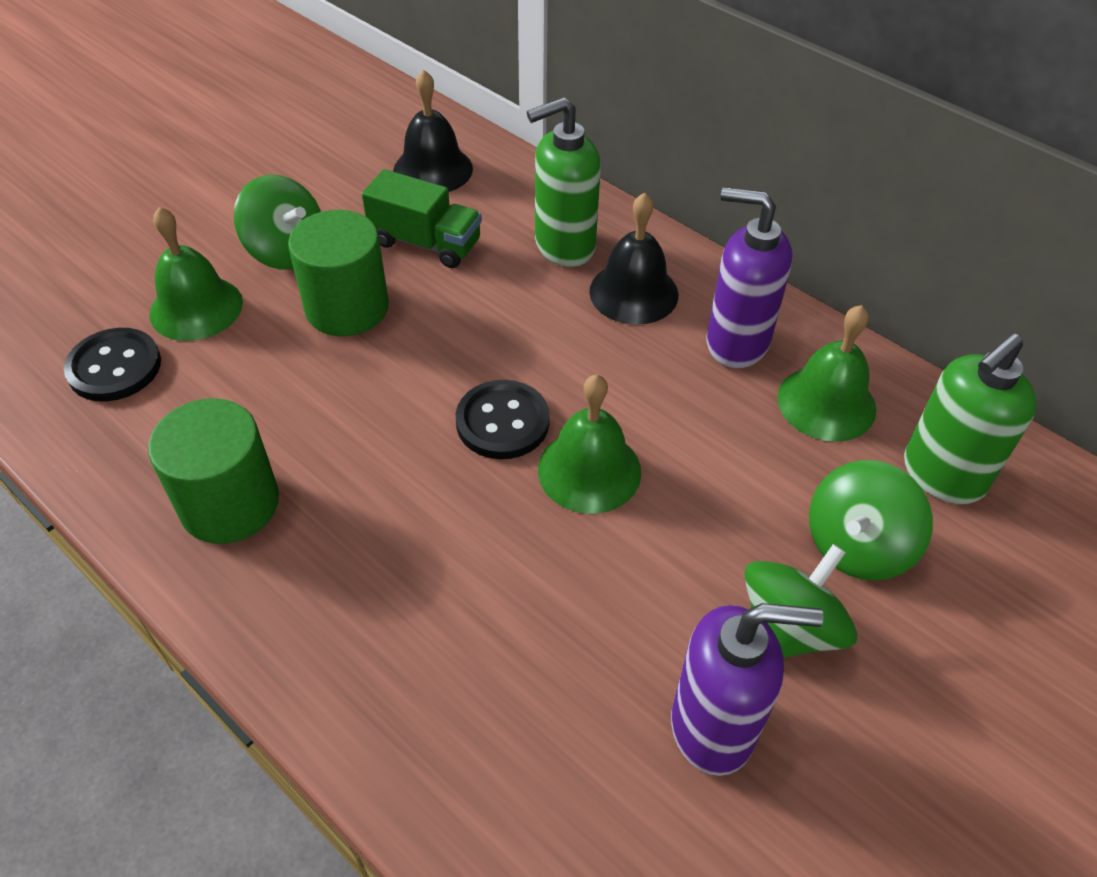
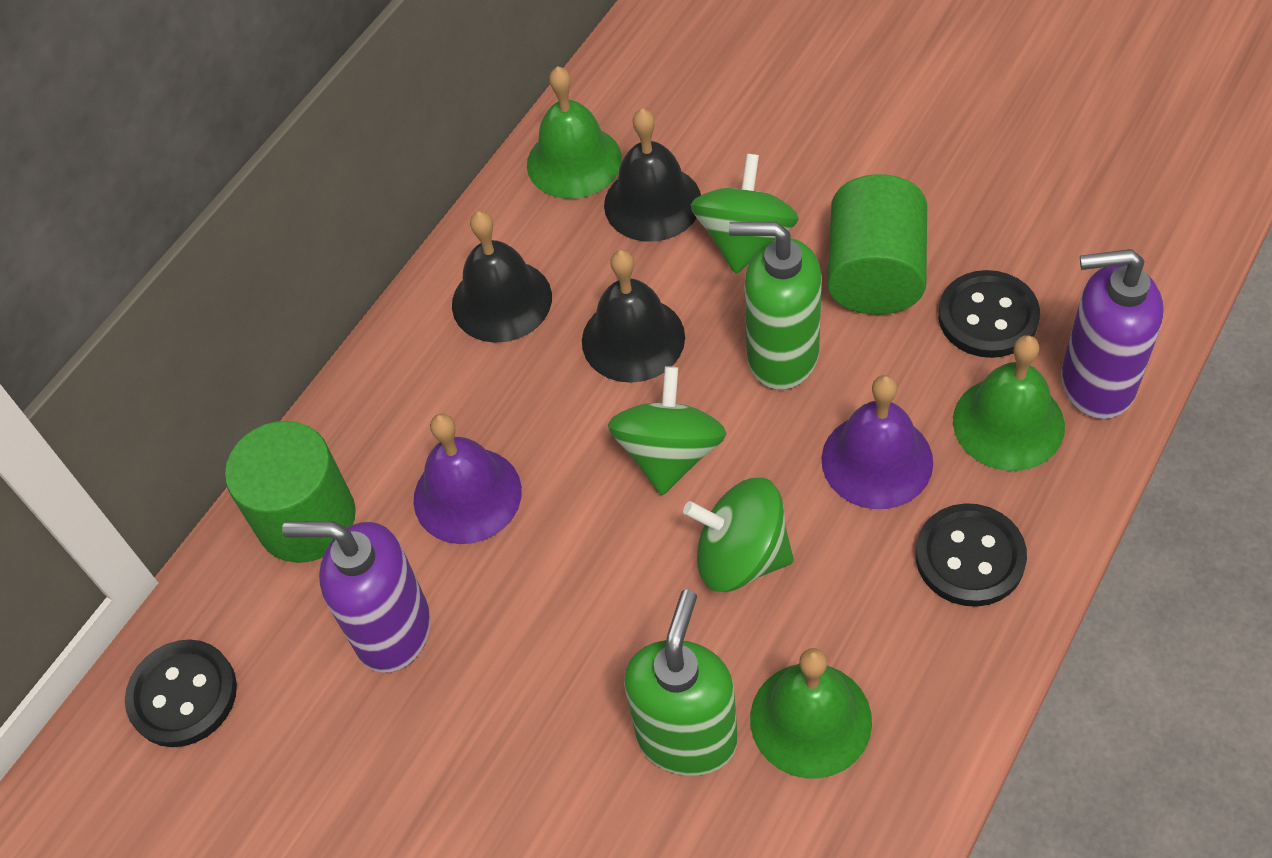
black bell: 2 -> 3
black button: 2 -> 3
green truck: 1 -> 0
purple bell: 0 -> 2

